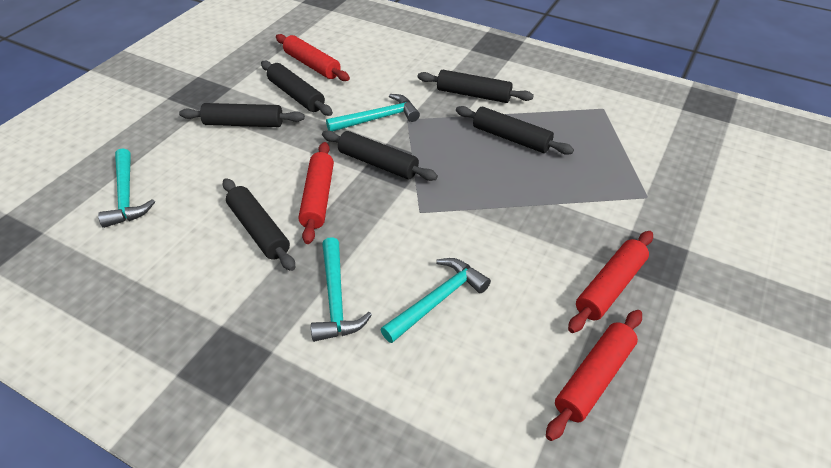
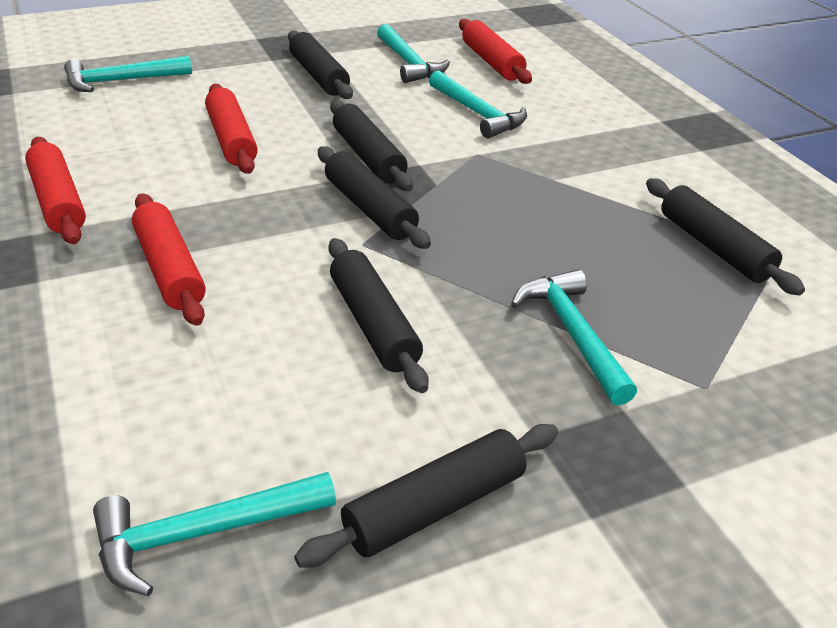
turquoise hammer: 4 -> 5

